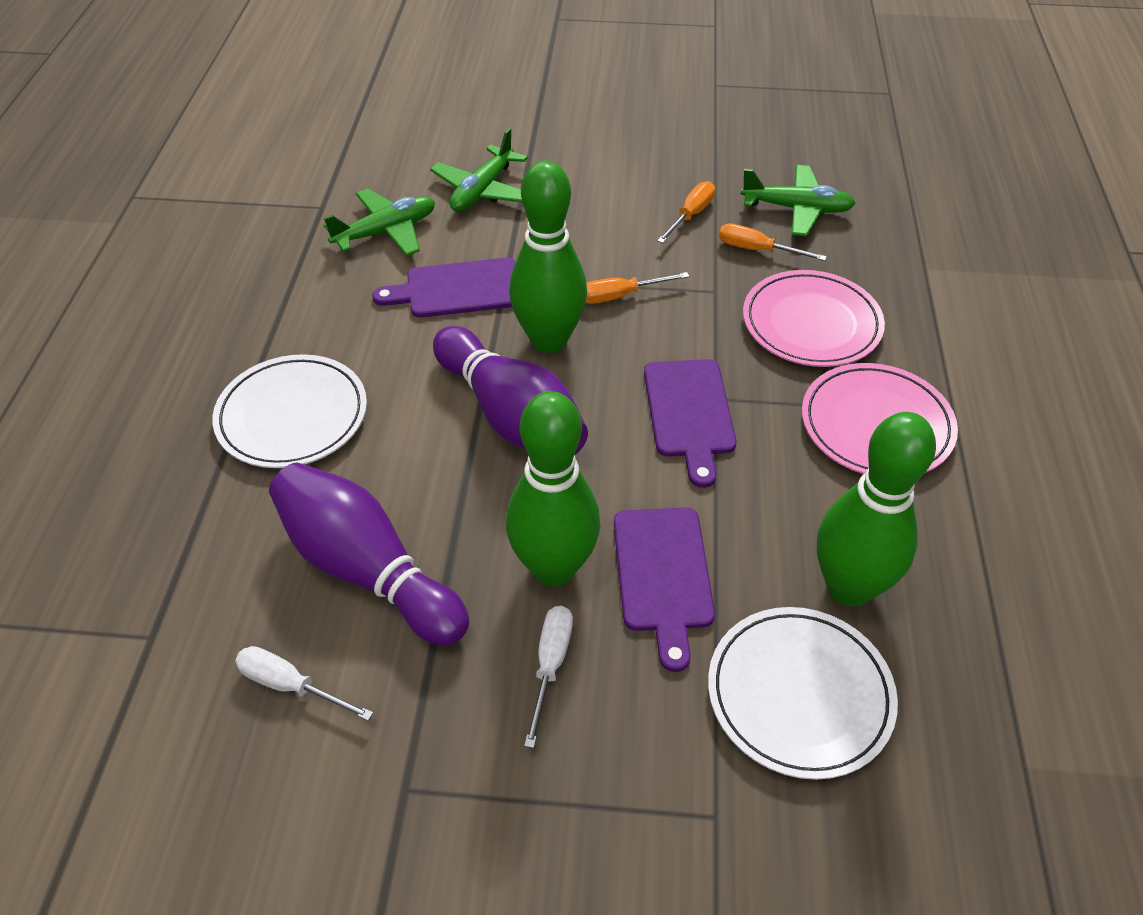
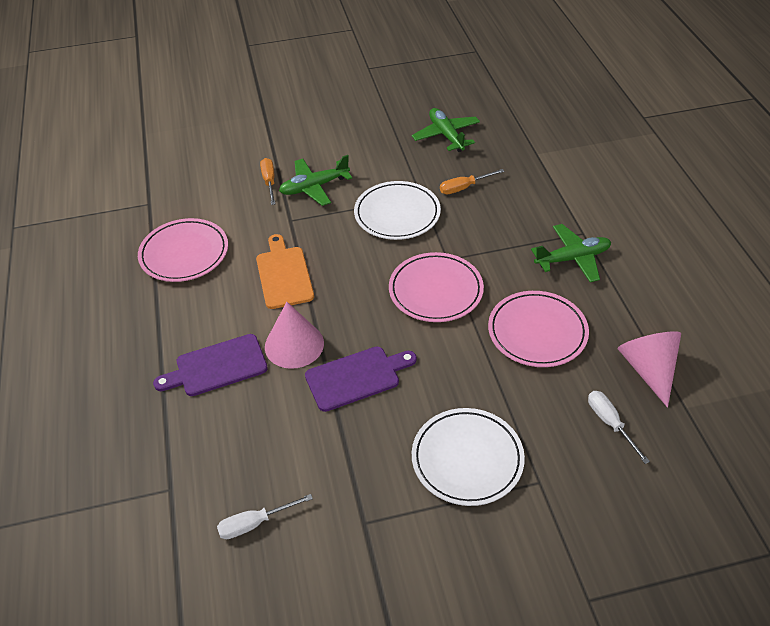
green bowling pin: 3 -> 0
orange cutting board: 0 -> 1
orange screwdriver: 3 -> 2
pink cone: 0 -> 2
pink plate: 2 -> 3
purple bowling pin: 2 -> 0
purple cutting board: 3 -> 2

